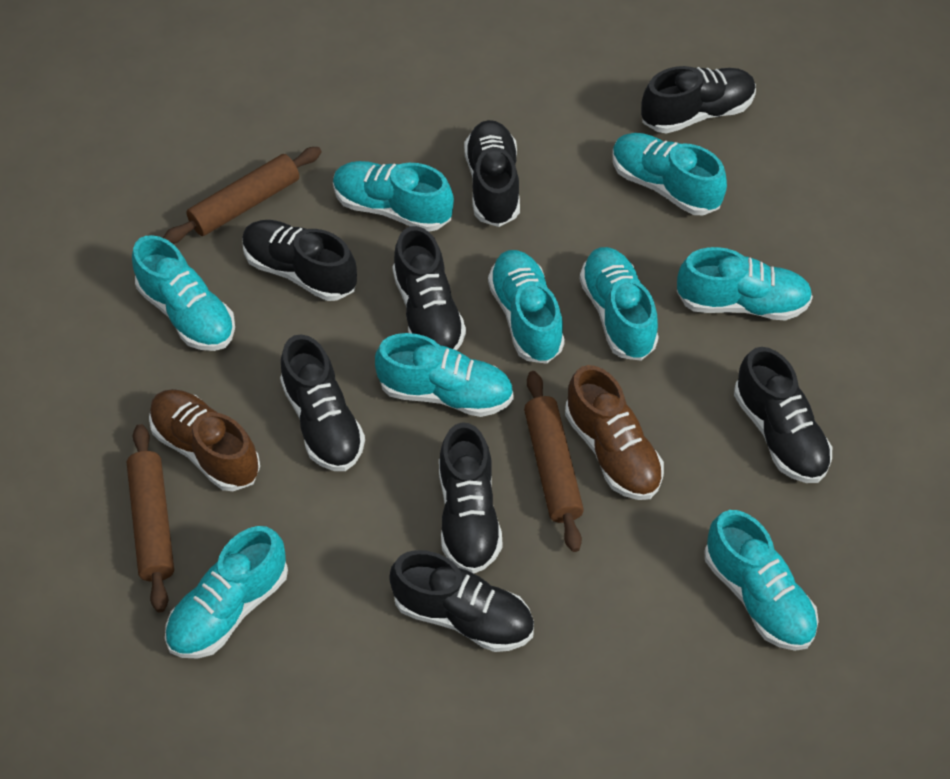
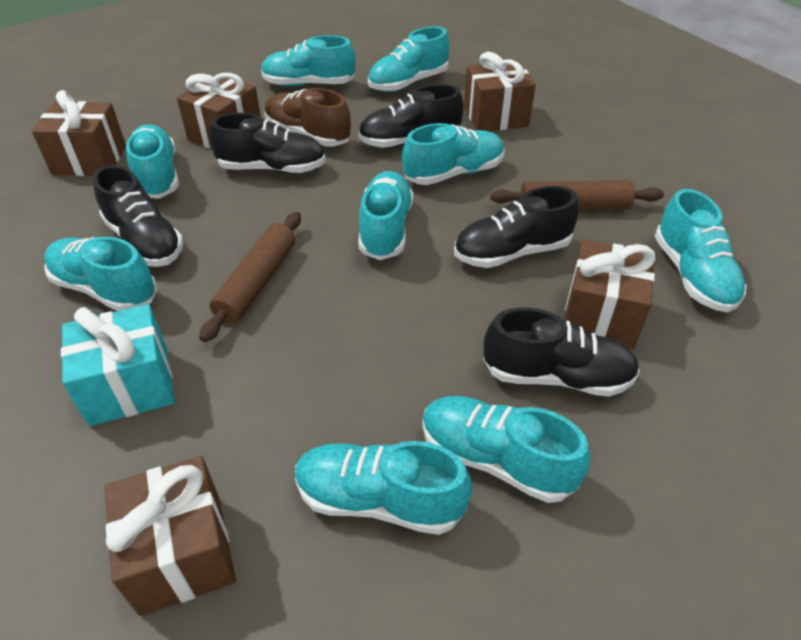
black shoe: 8 -> 5
brown gift: 0 -> 5
brown rolling pin: 3 -> 2
brown shoe: 2 -> 1
turquoise gift: 0 -> 1

